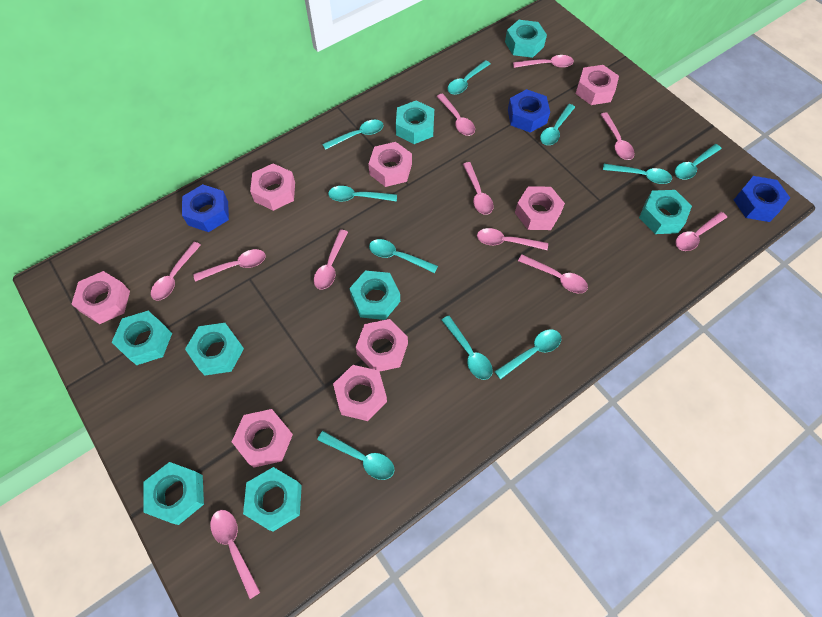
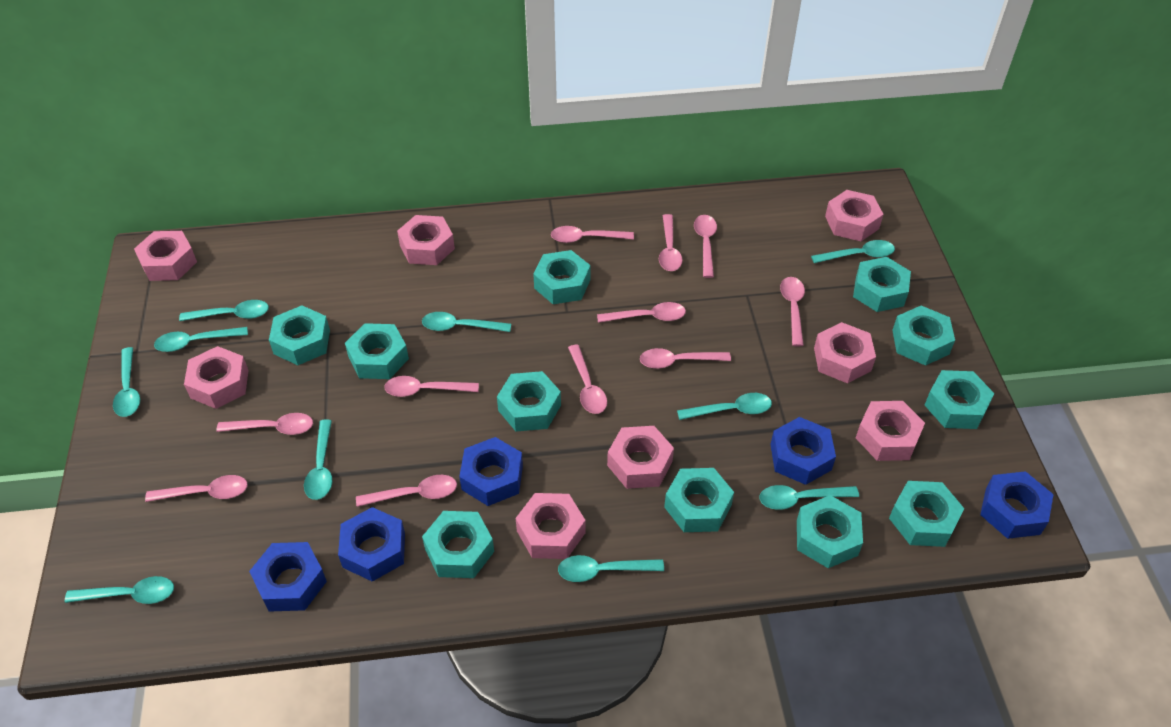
blue nut: 3 -> 5
turquoise nut: 8 -> 11

